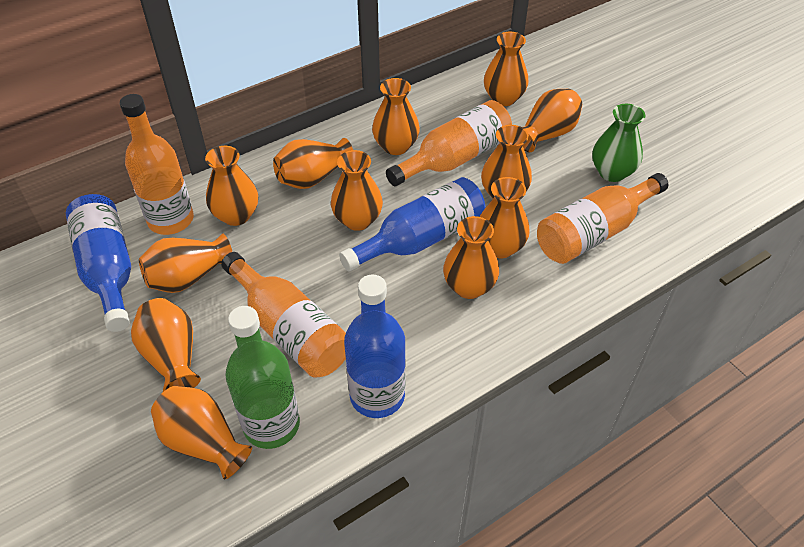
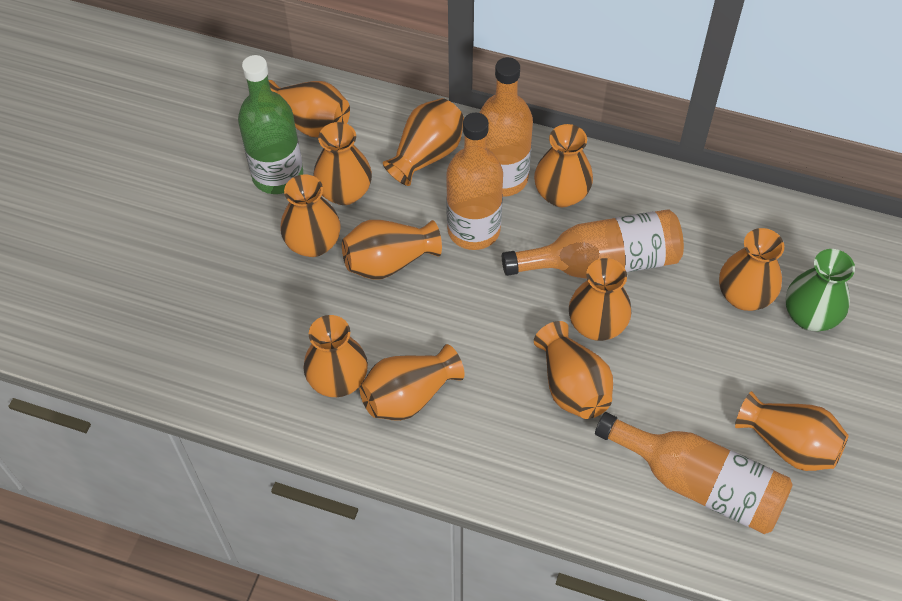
blue bottle: 3 -> 0

